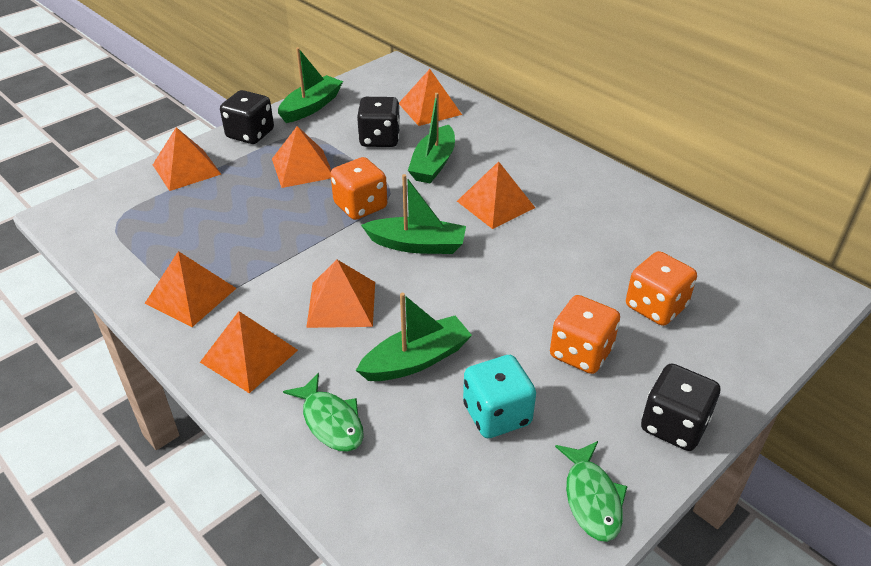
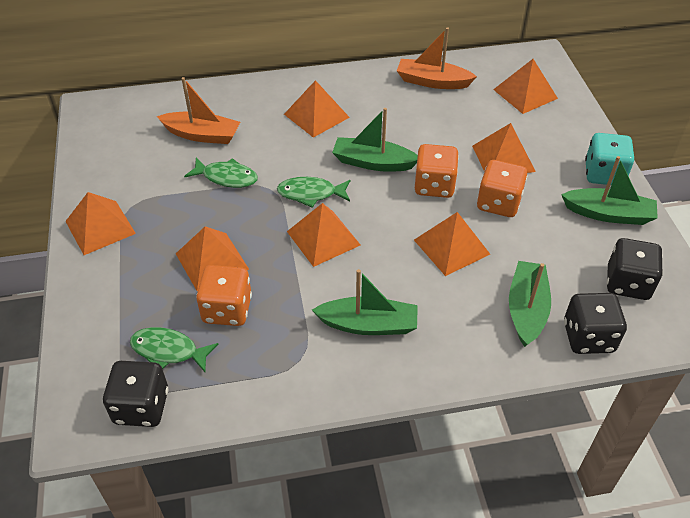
green fish: 2 -> 3
orange boat: 0 -> 2

